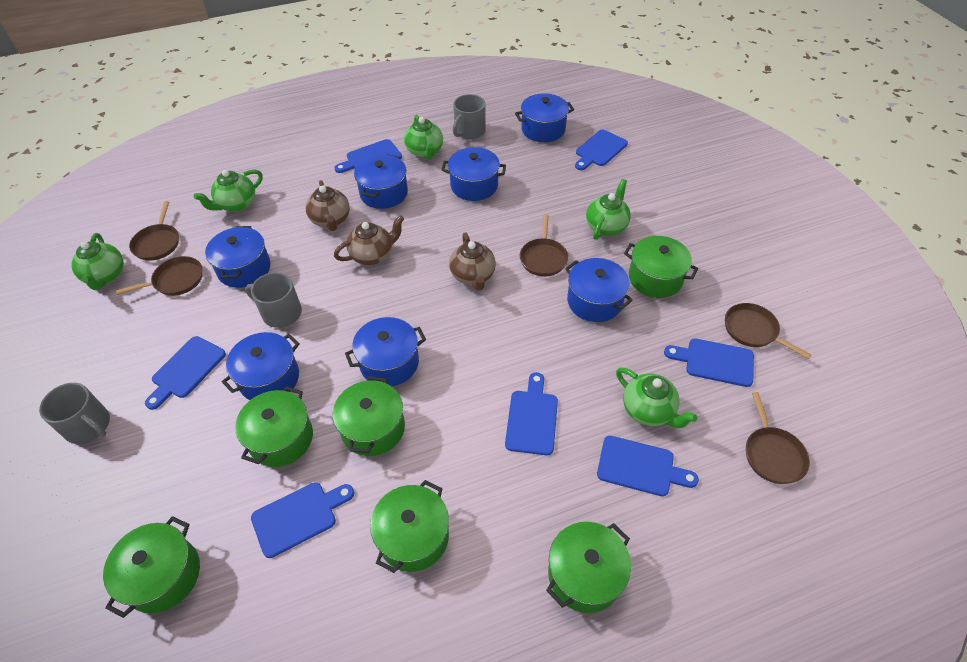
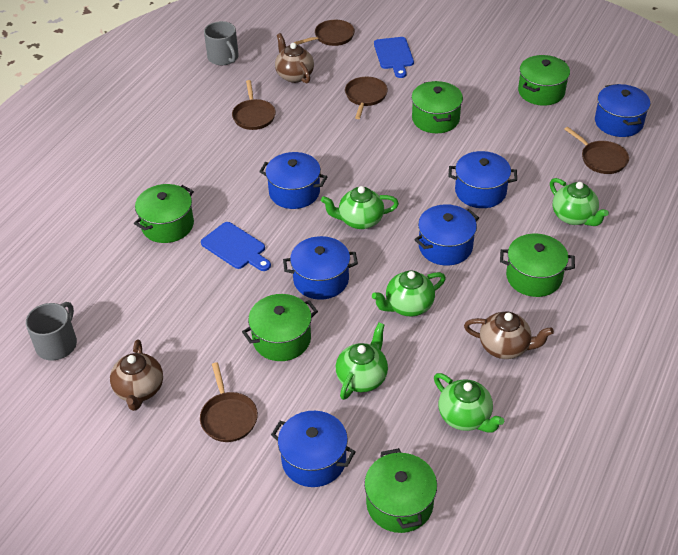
blue cutting board: 7 -> 2
blue pot: 7 -> 6
grey mug: 3 -> 2

